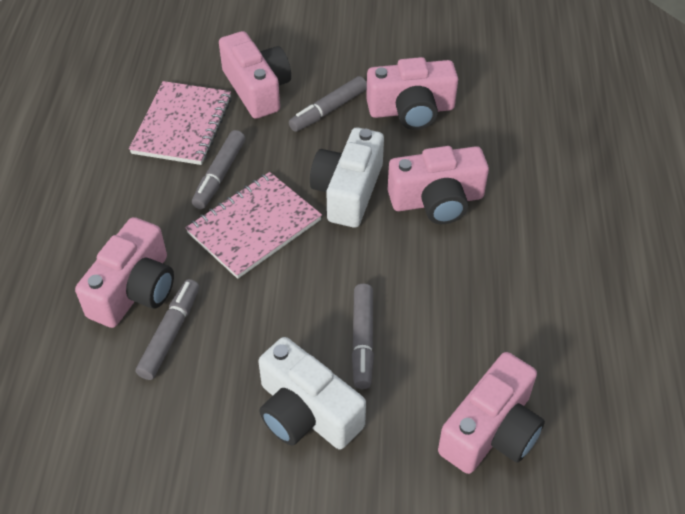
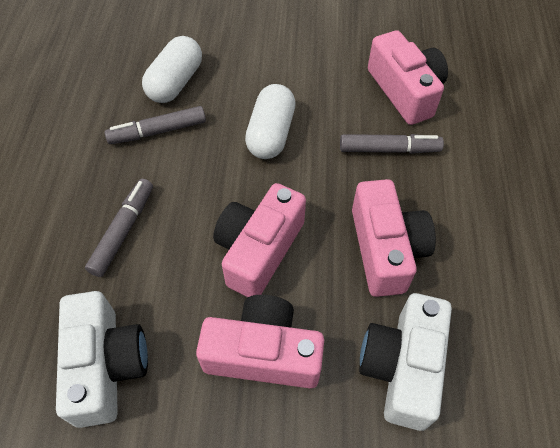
grey marker: 4 -> 3
pink camera: 5 -> 4
pink notebook: 2 -> 0
white capsule: 0 -> 2

